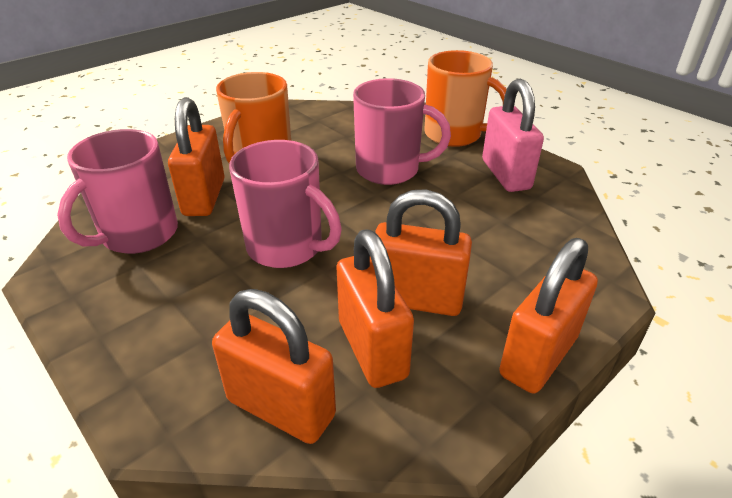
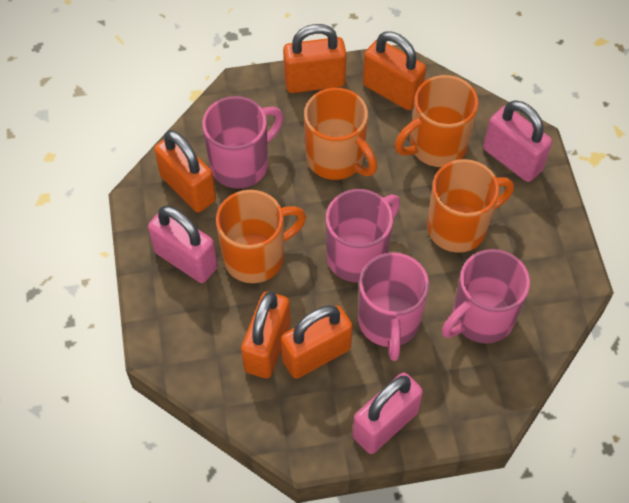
orange mug: 2 -> 4
pink mug: 3 -> 4
pink padlock: 1 -> 3

